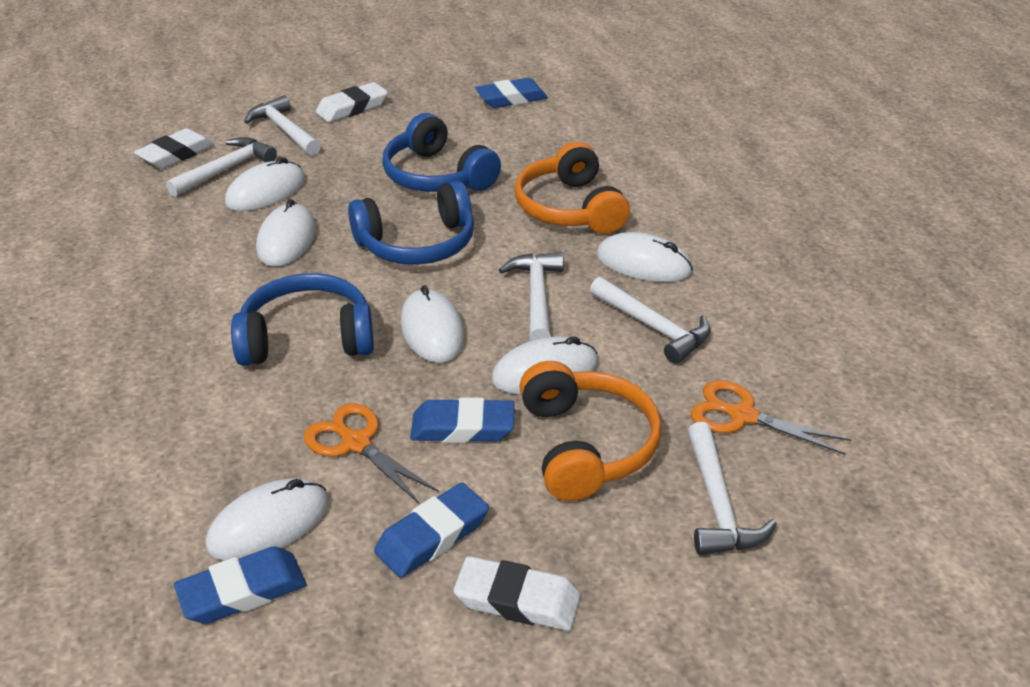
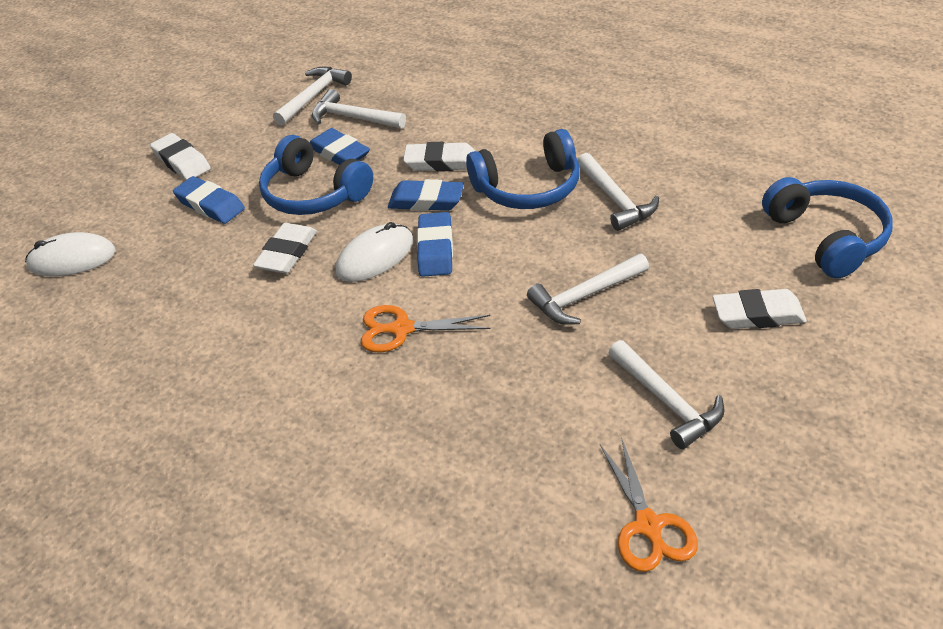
orange headphones: 2 -> 0
white eraser: 3 -> 4
white mouse: 6 -> 2

